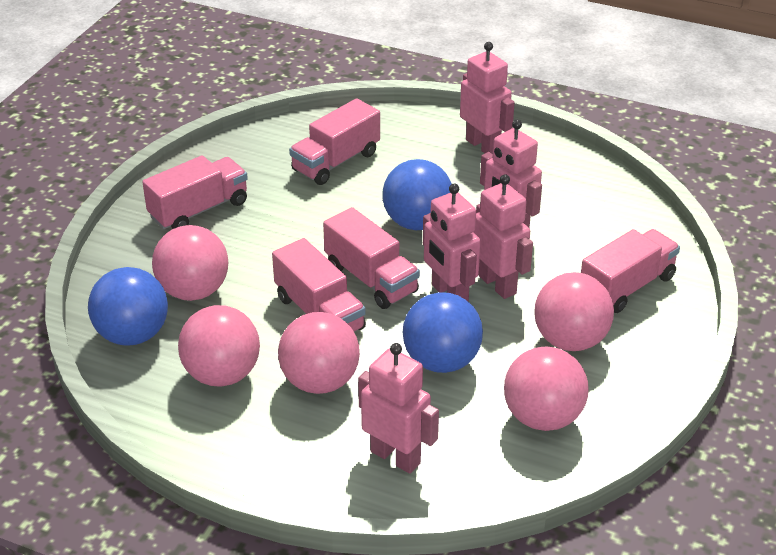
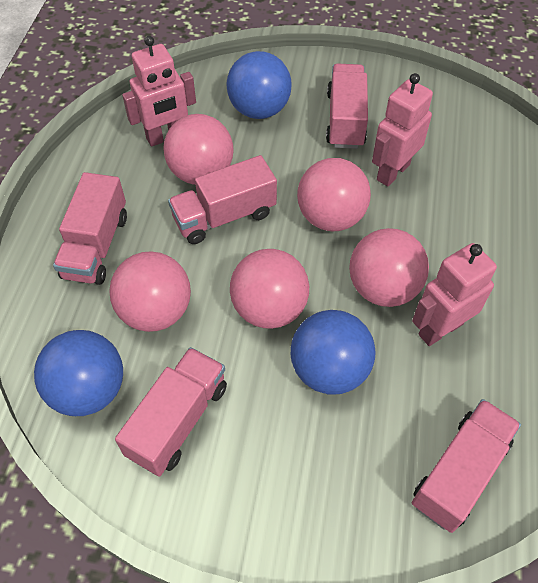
pink robot: 5 -> 3

